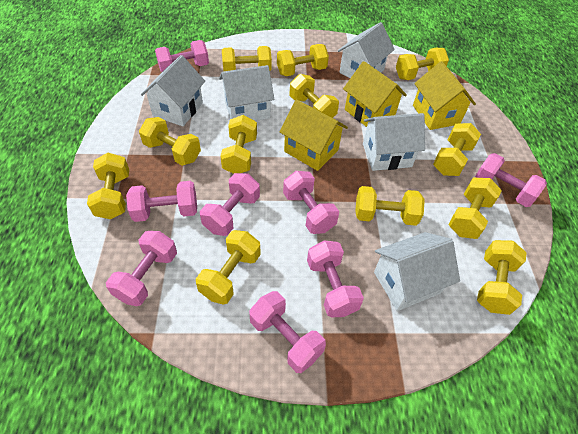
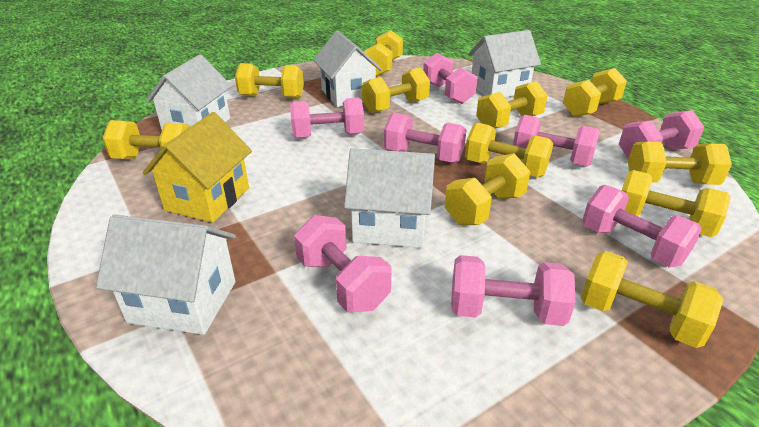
yellow dumbbell: 12 -> 11
yellow house: 3 -> 1

